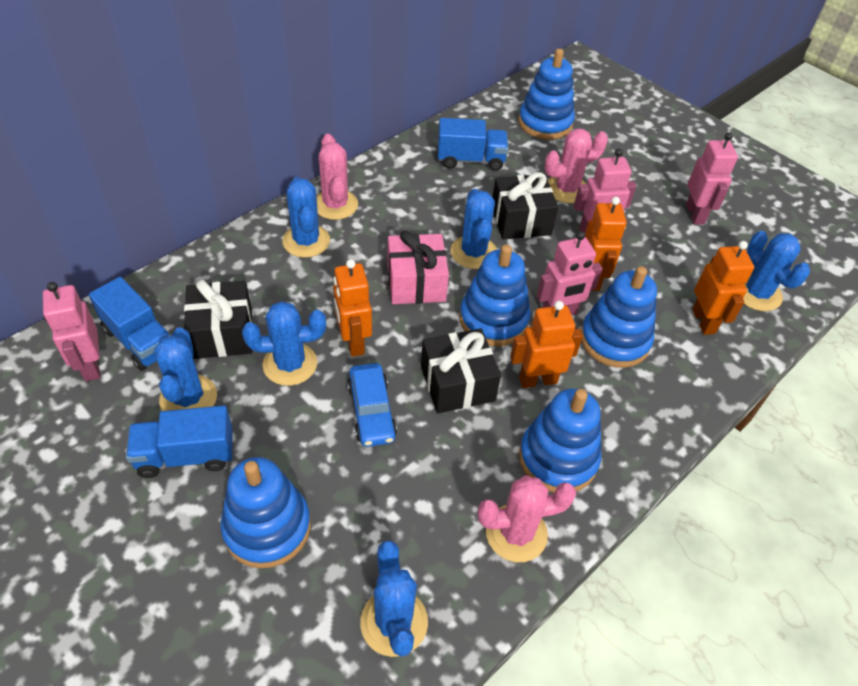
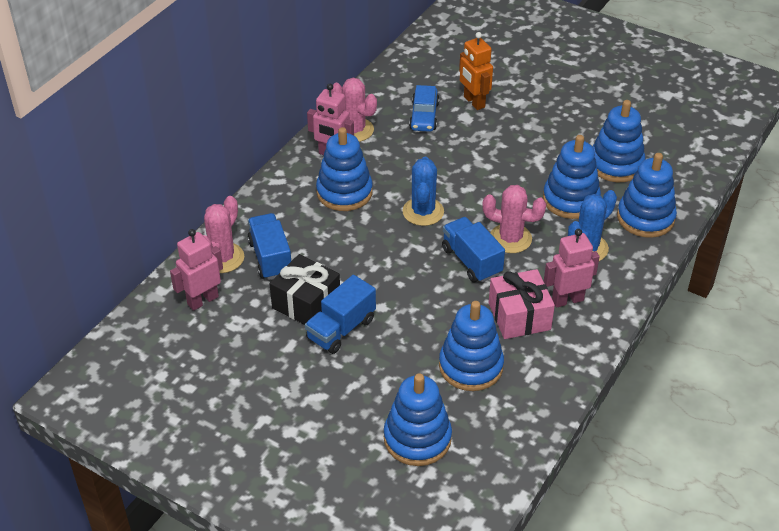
black gift: 3 -> 1
blue cactus: 6 -> 2
blue stacking toy: 5 -> 6
orange robot: 4 -> 1
pink robot: 4 -> 3

